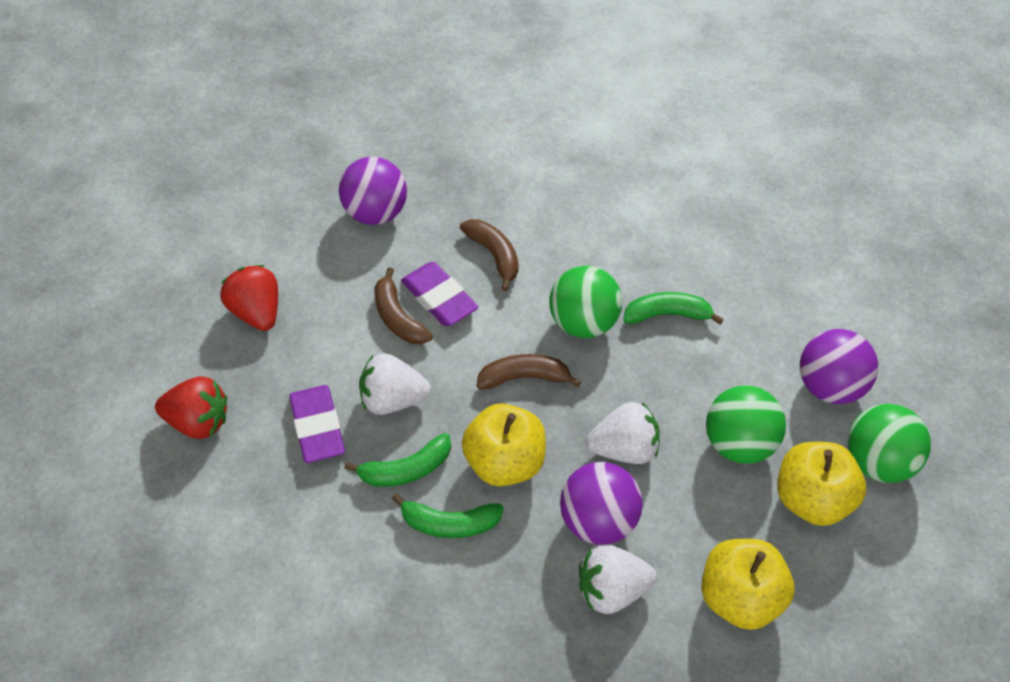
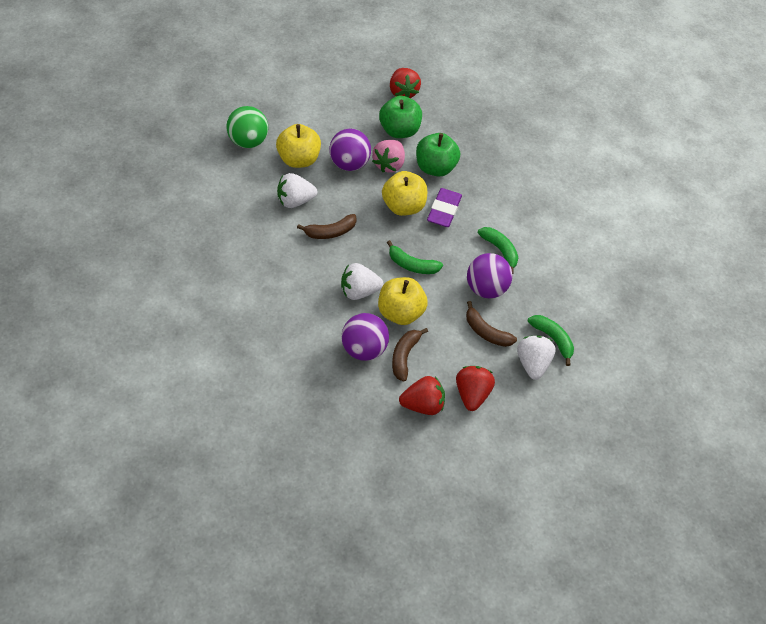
green apple: 0 -> 2
green ball: 3 -> 1
pink strawberry: 0 -> 1
purple eraser: 2 -> 1
red strawberry: 2 -> 3

